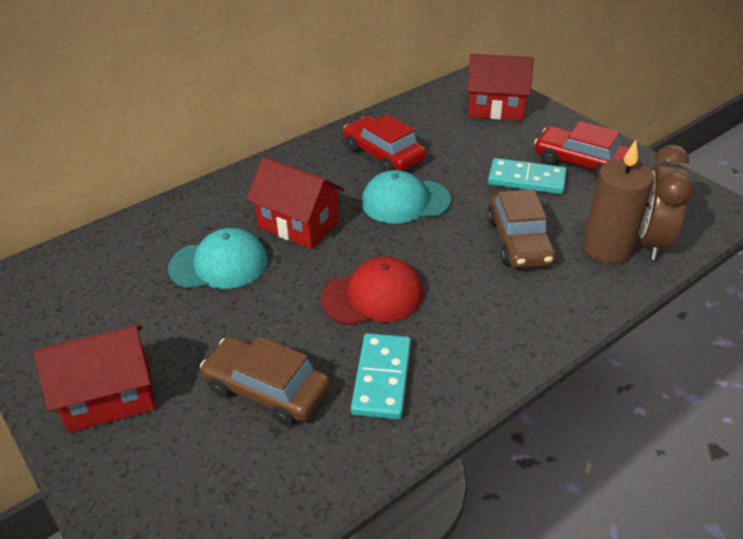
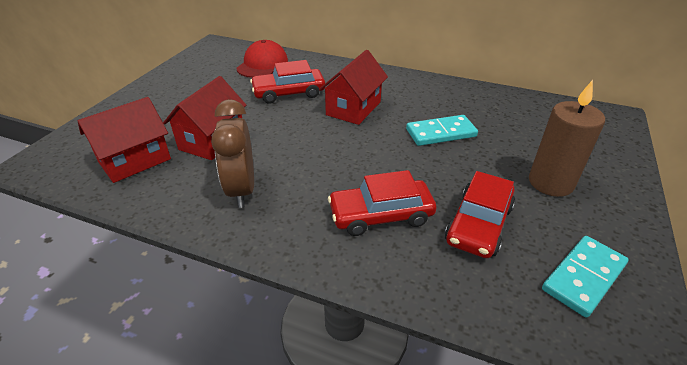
brown car: 2 -> 0
red car: 2 -> 3
turquoise cap: 2 -> 0

